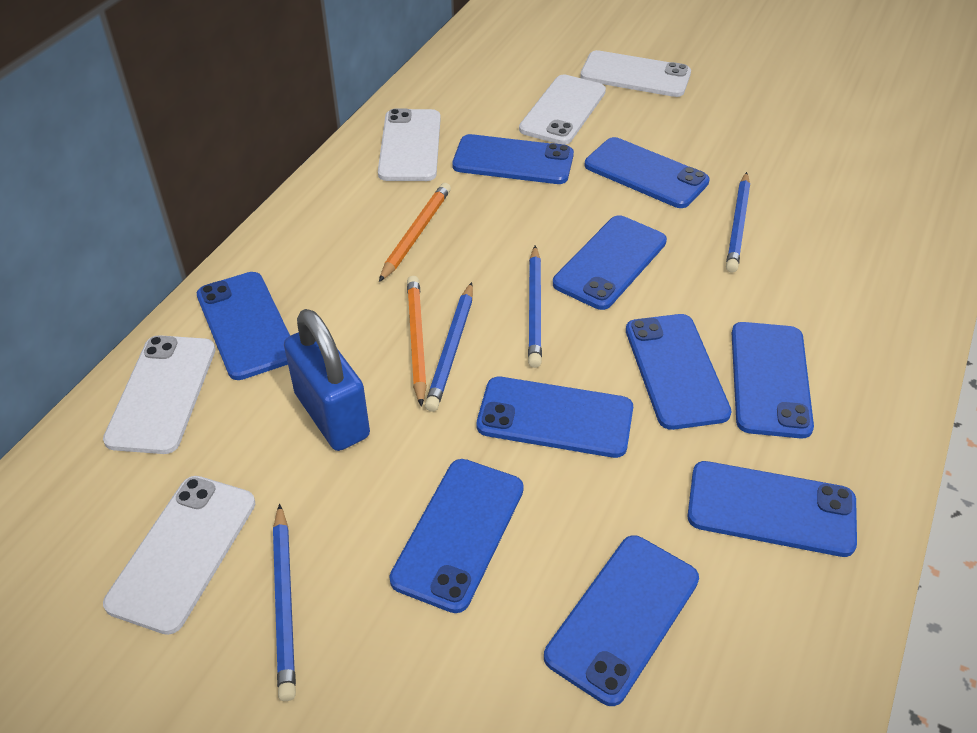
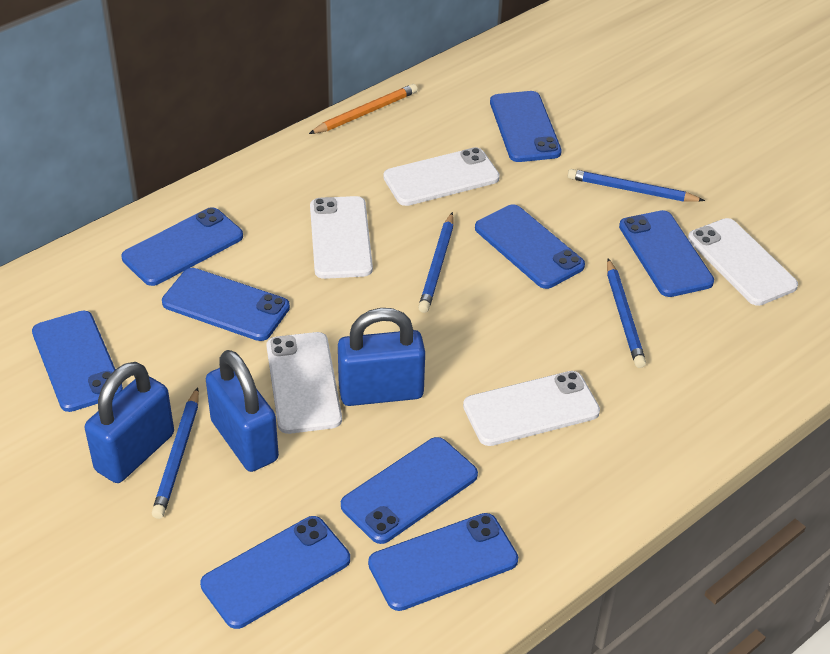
blue padlock: 1 -> 3
blue phone: 10 -> 9
orange pencil: 2 -> 1

